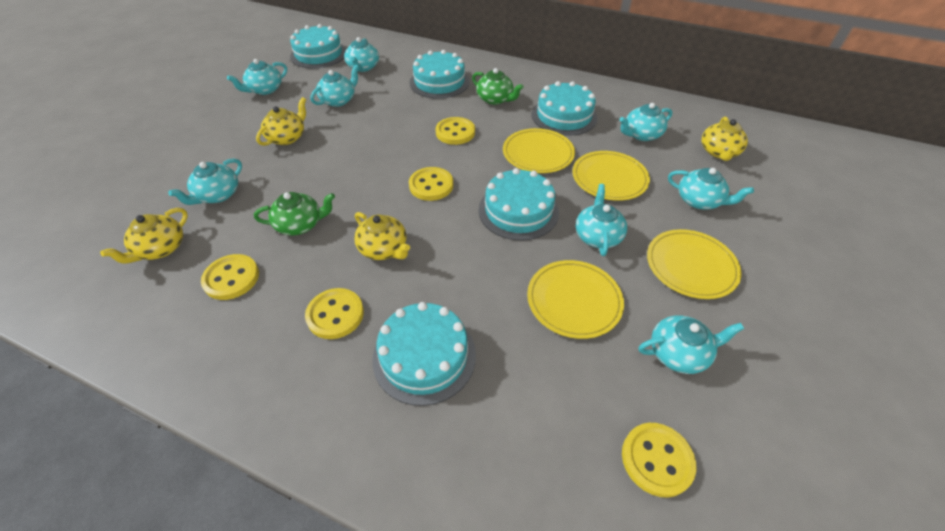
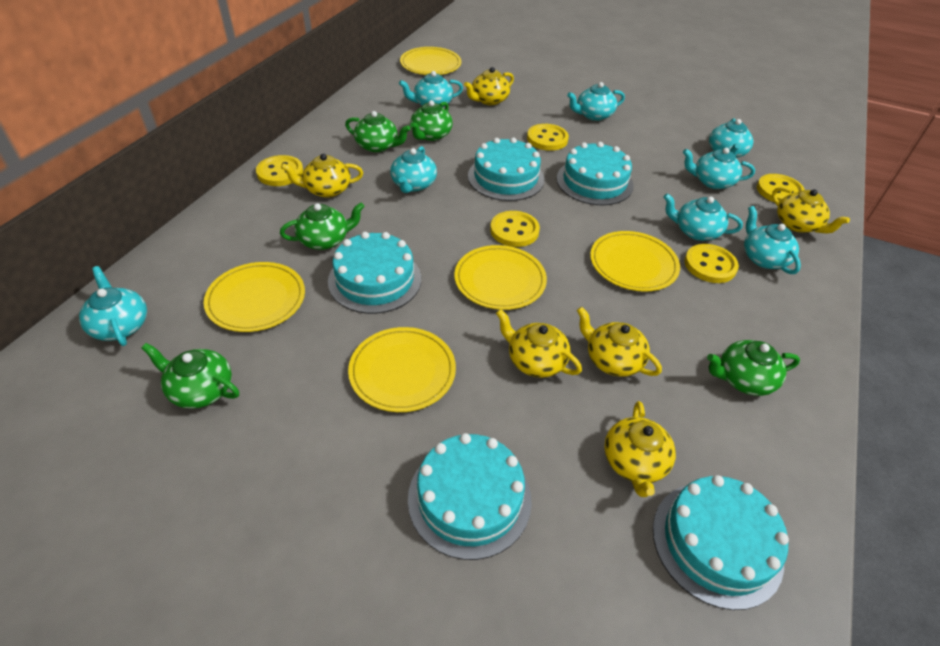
green teapot: 2 -> 5
yellow plate: 4 -> 5
yellow teapot: 4 -> 6

